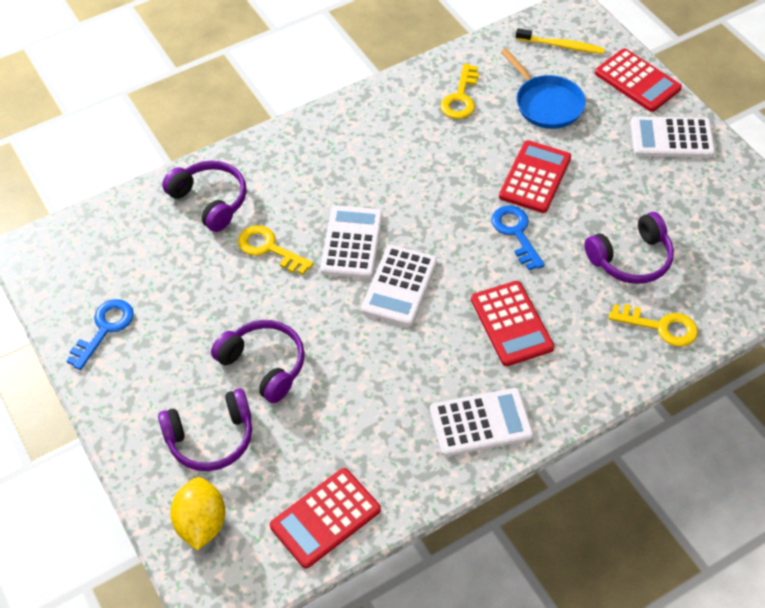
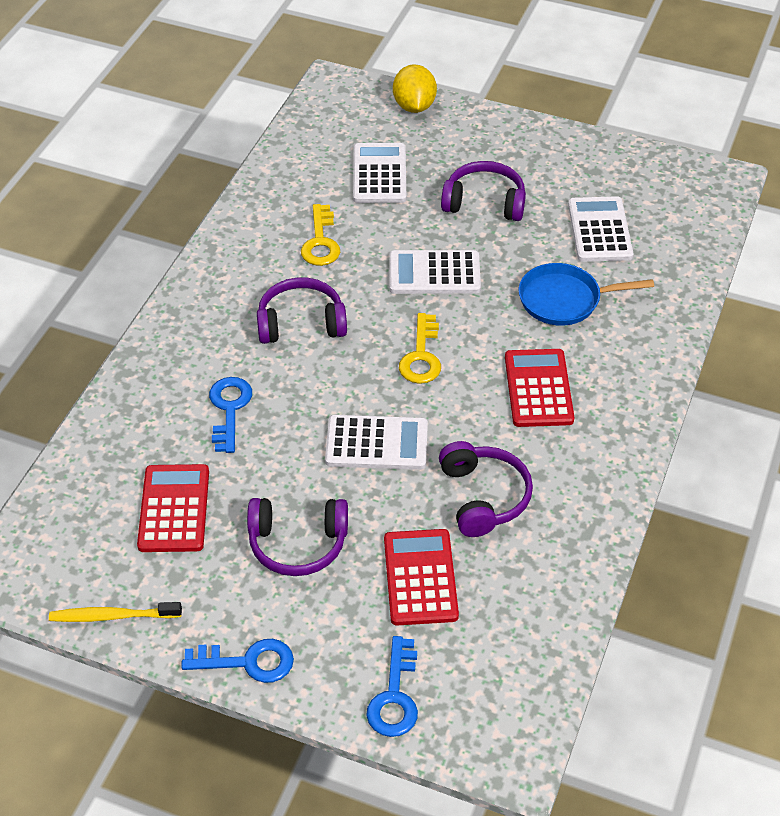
blue key: 2 -> 3
red calculator: 4 -> 3
yellow key: 3 -> 2

